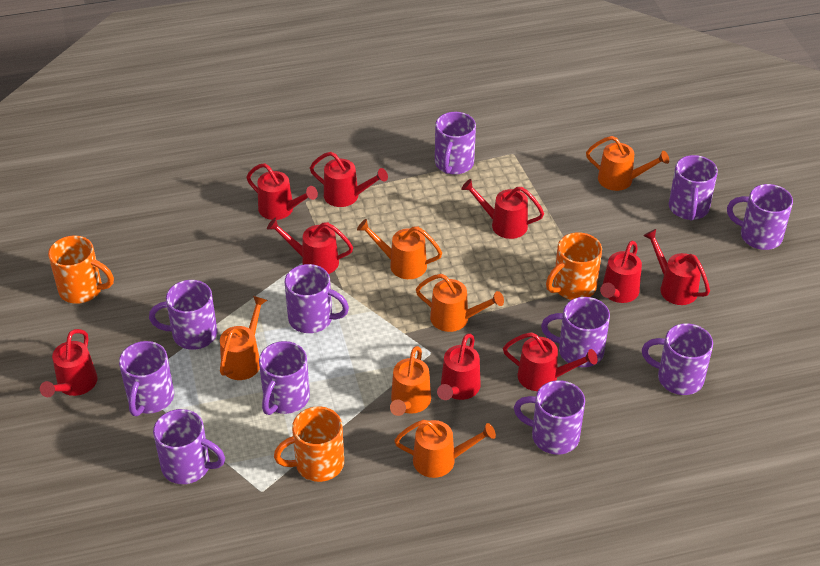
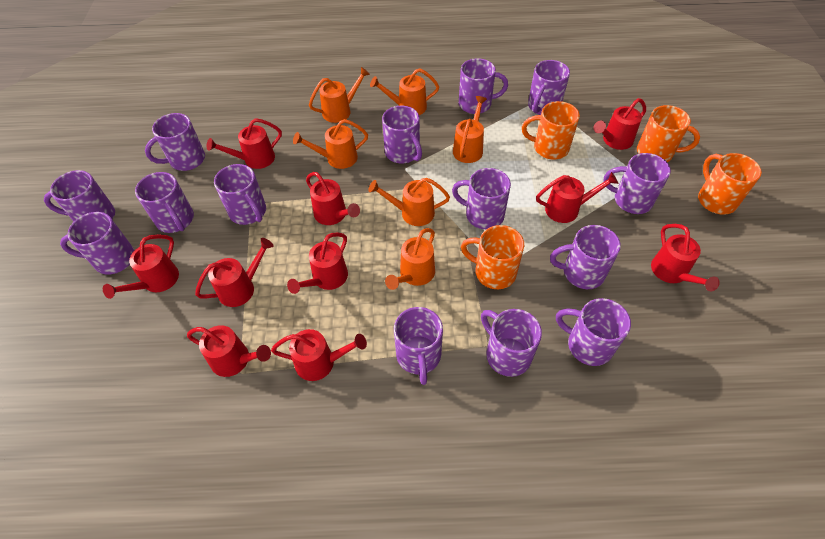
orange mug: 3 -> 4
purple mug: 11 -> 14
red watering can: 9 -> 10

